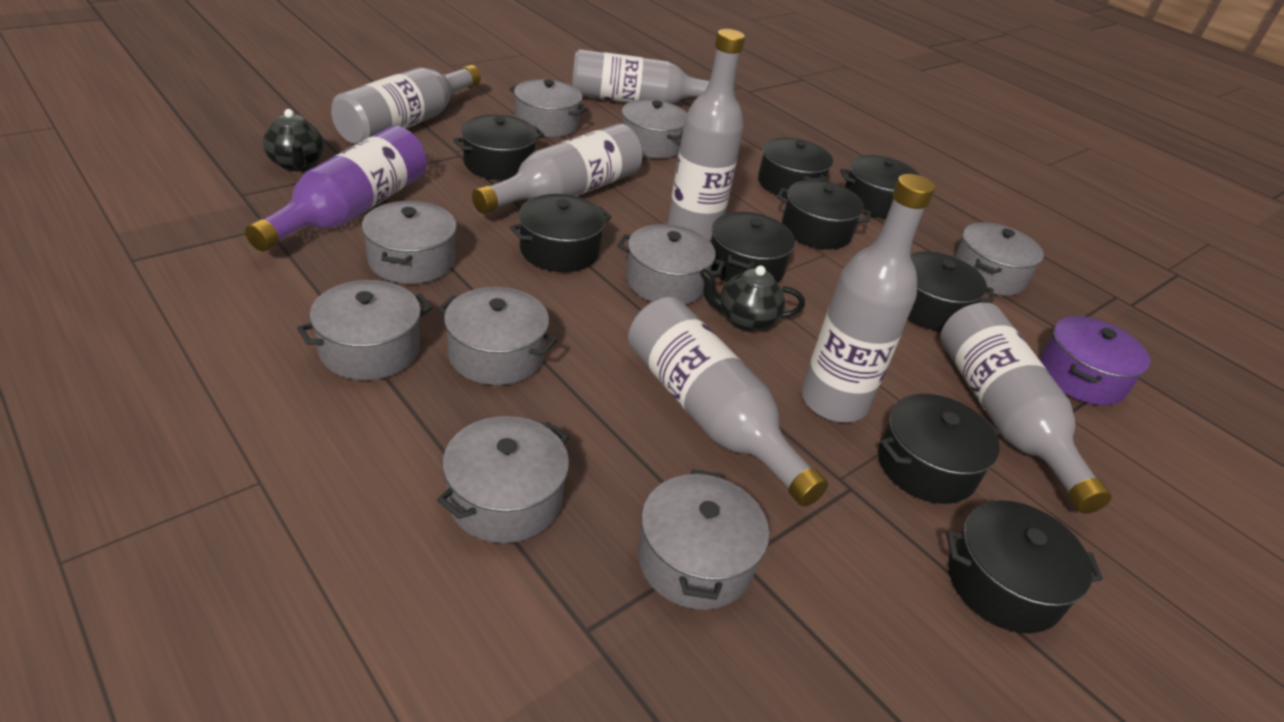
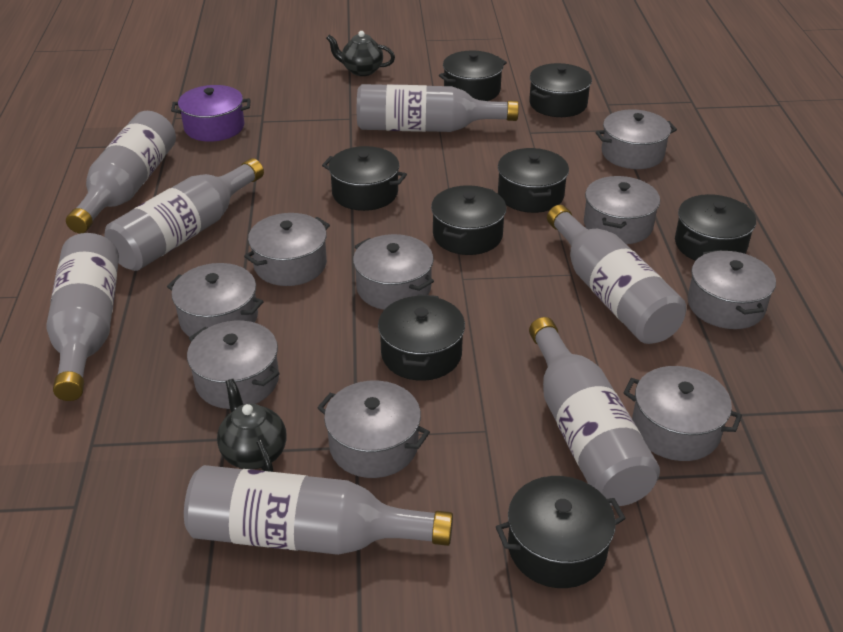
black pot: 9 -> 8
purple bottle: 1 -> 0

